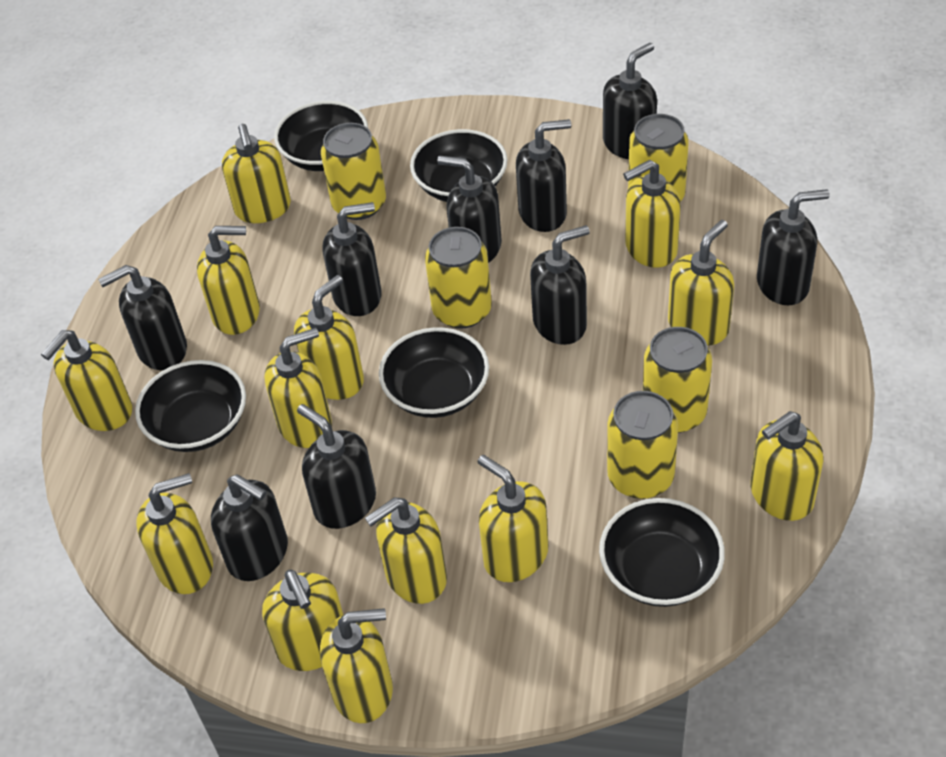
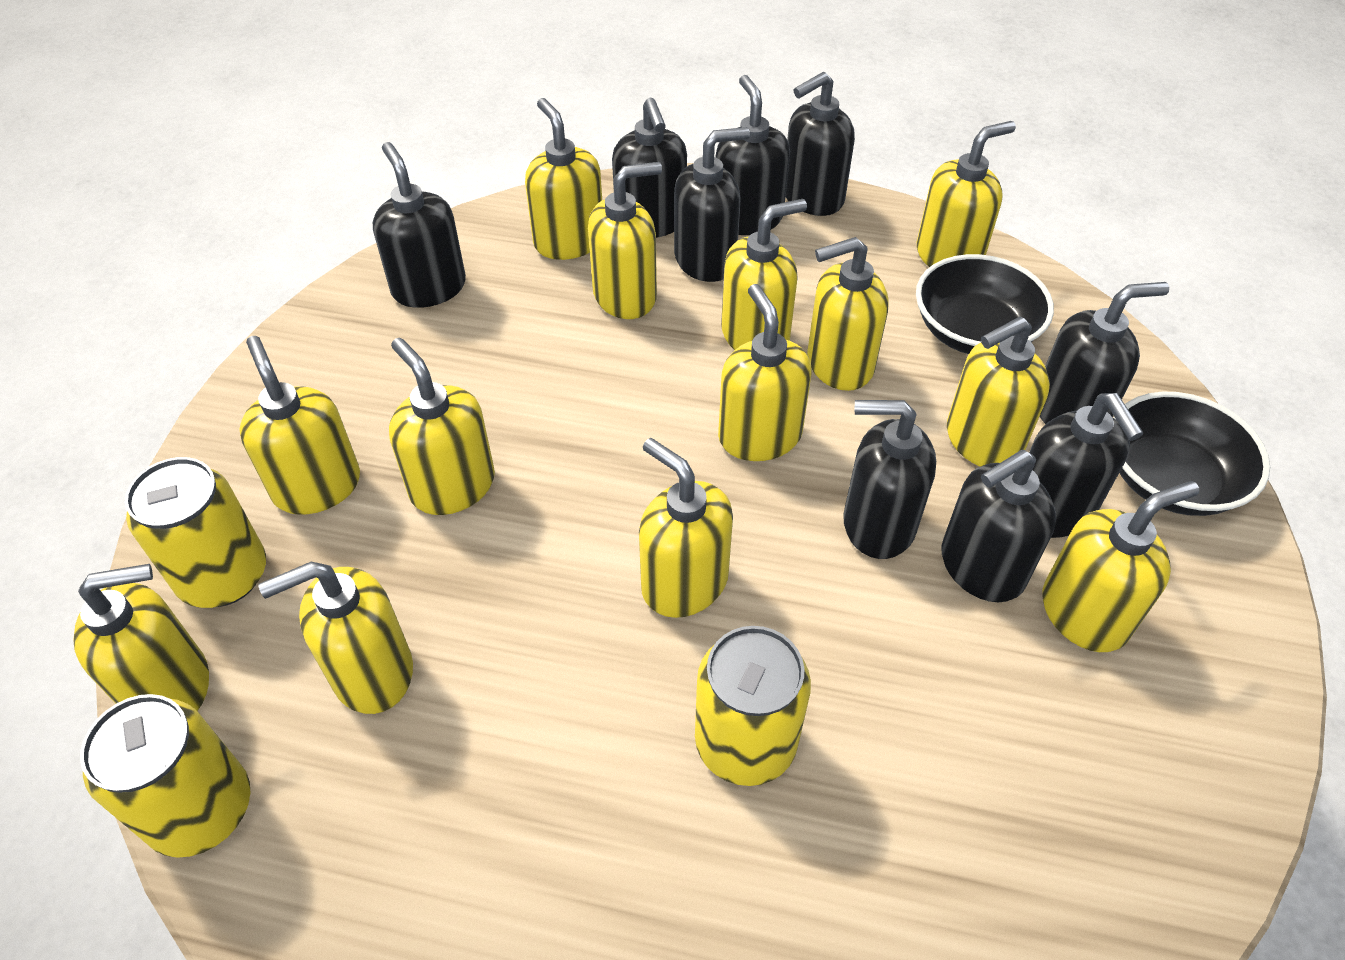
black bowl: 5 -> 2
yellow can: 5 -> 3

